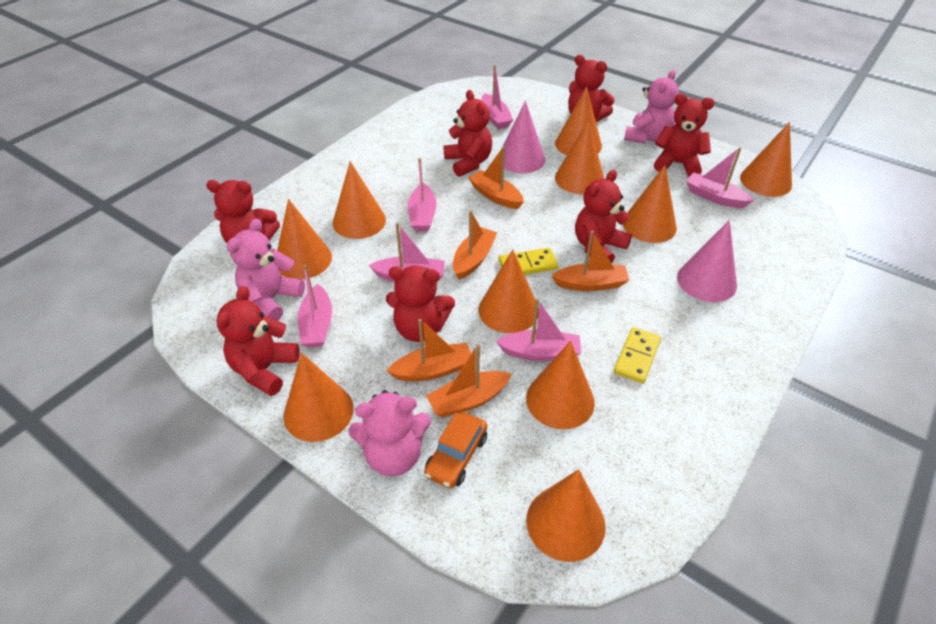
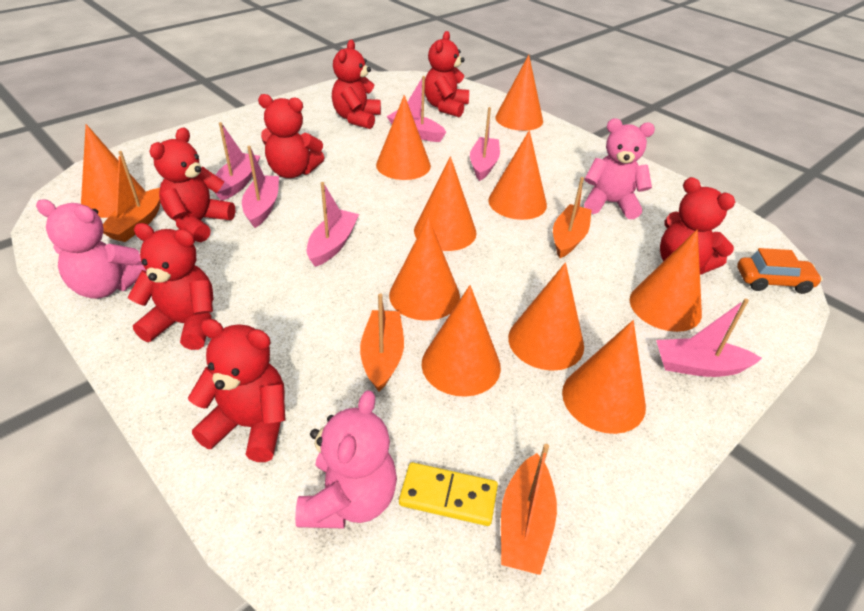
orange boat: 5 -> 4
pink cone: 2 -> 0
yellow domino: 2 -> 1

